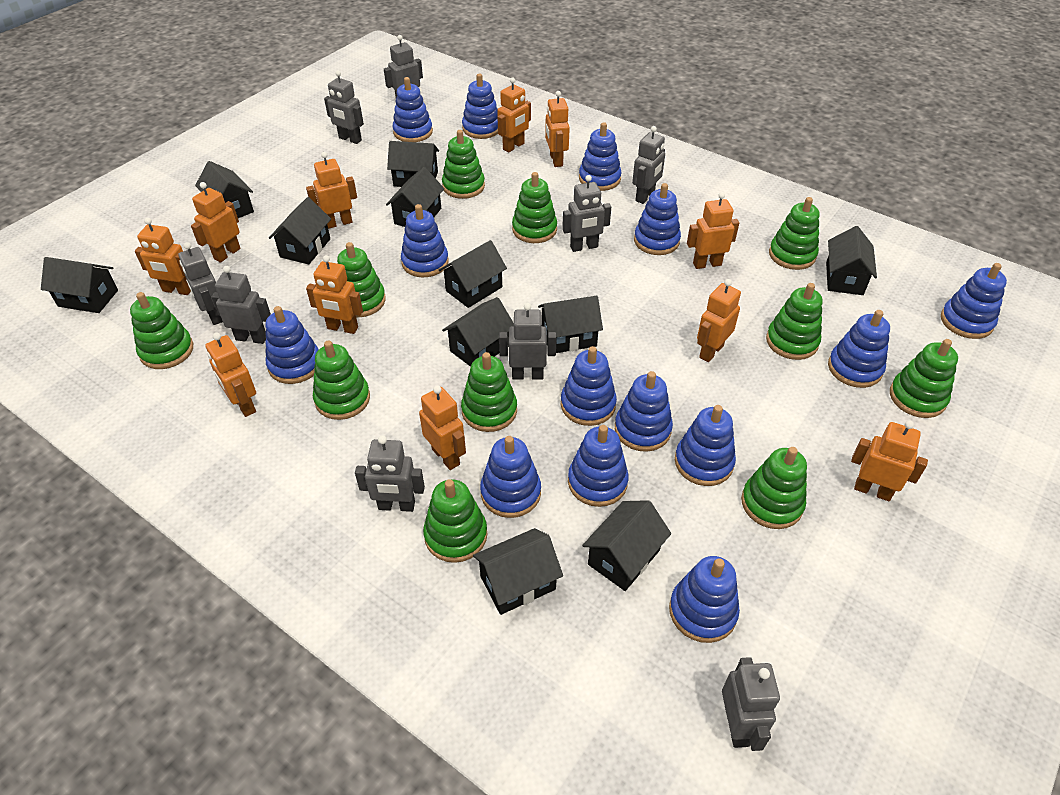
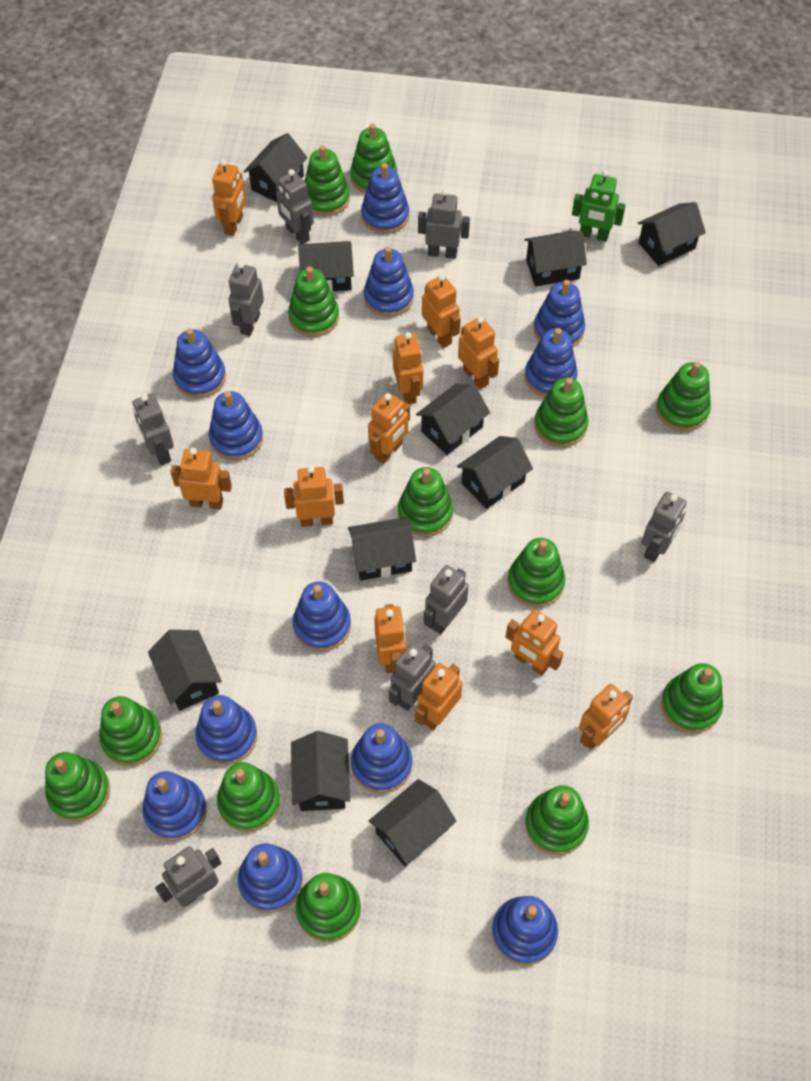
black house: 11 -> 10
blue stacking toy: 14 -> 12
green robot: 0 -> 1
green stacking toy: 11 -> 13
grey robot: 9 -> 8

